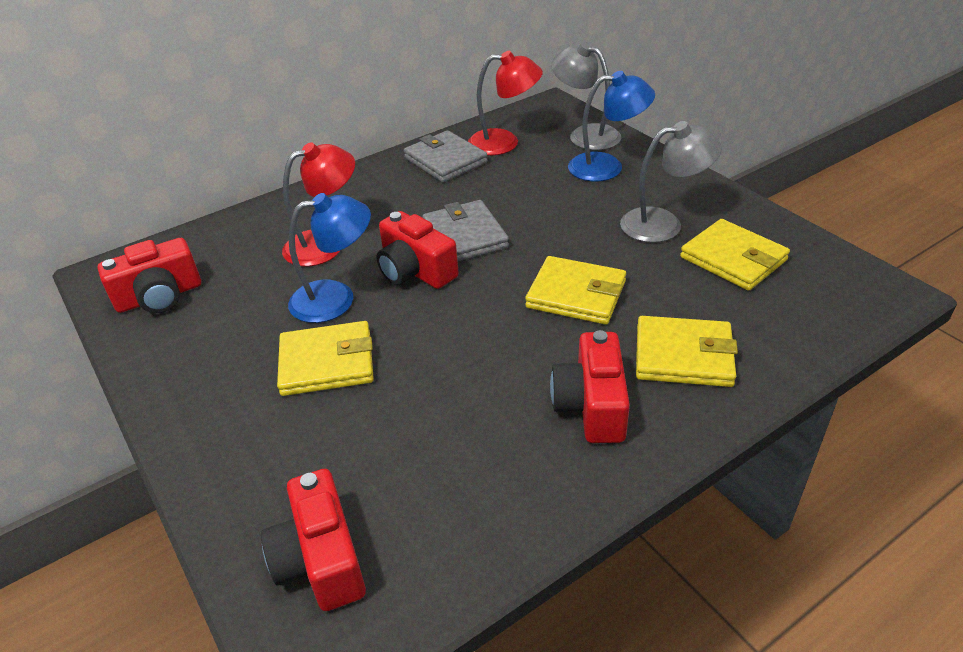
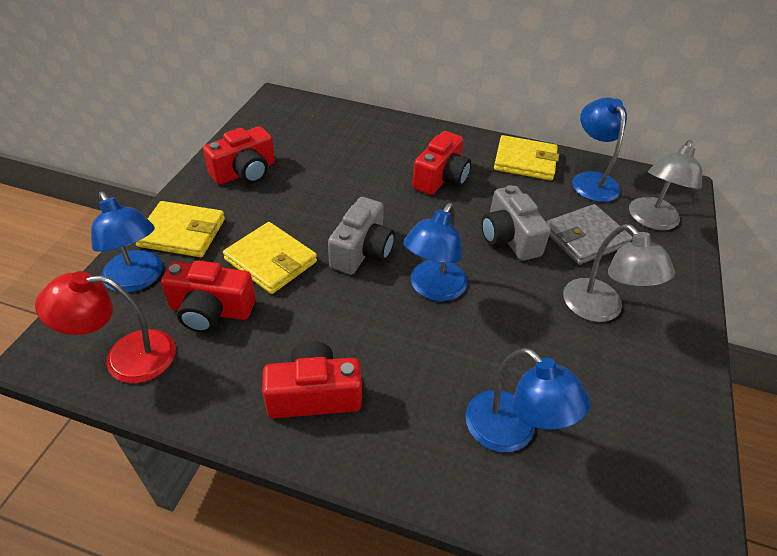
blue lamp: 2 -> 4
grey camera: 0 -> 2
grey wallet: 2 -> 1
red lamp: 2 -> 1
yellow wallet: 4 -> 3

